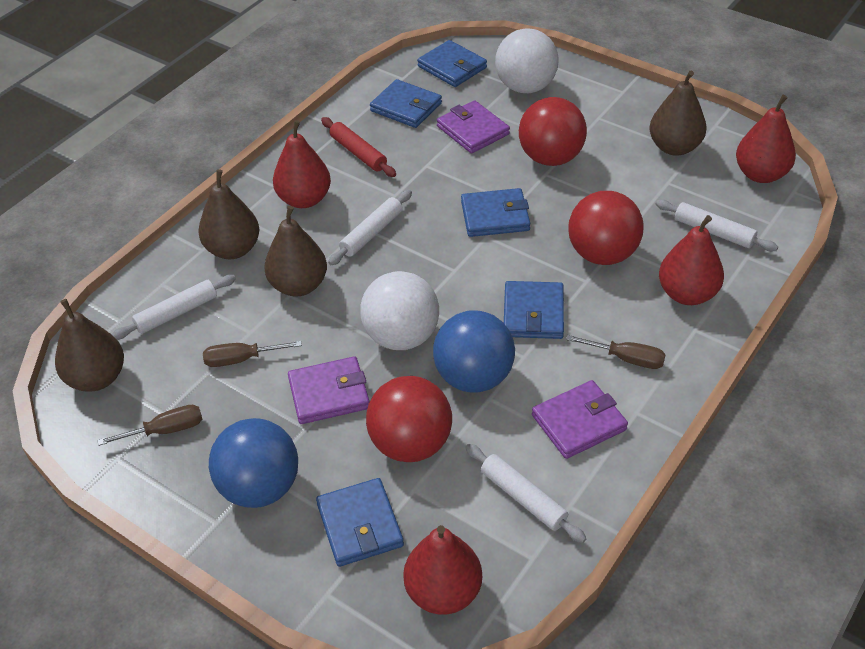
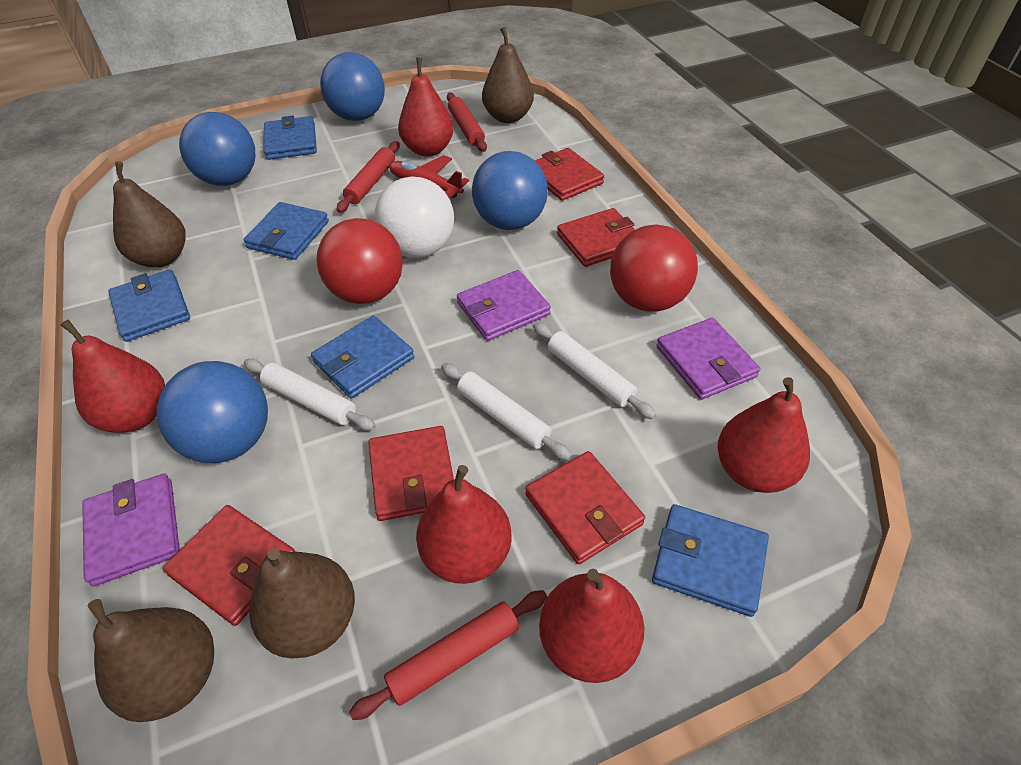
blue ball: 2 -> 4
brown screwdriver: 3 -> 0
red ball: 3 -> 2
red pear: 4 -> 5
red plane: 0 -> 1
red rolling pin: 1 -> 3
red wallet: 0 -> 5
white ball: 2 -> 1
white rolling pin: 4 -> 3

